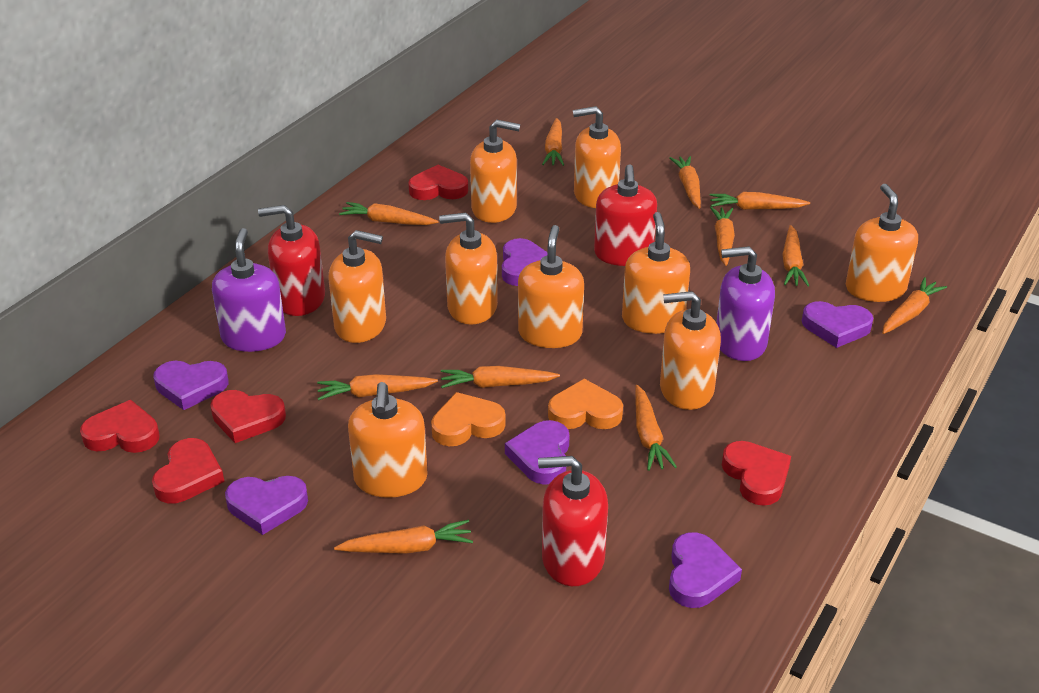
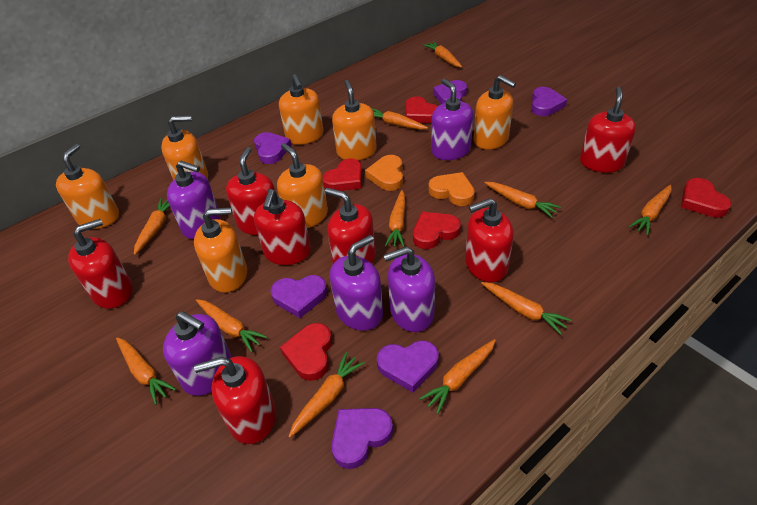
orange soap dispenser: 9 -> 7
purple soap dispenser: 2 -> 5
red soap dispenser: 3 -> 7

